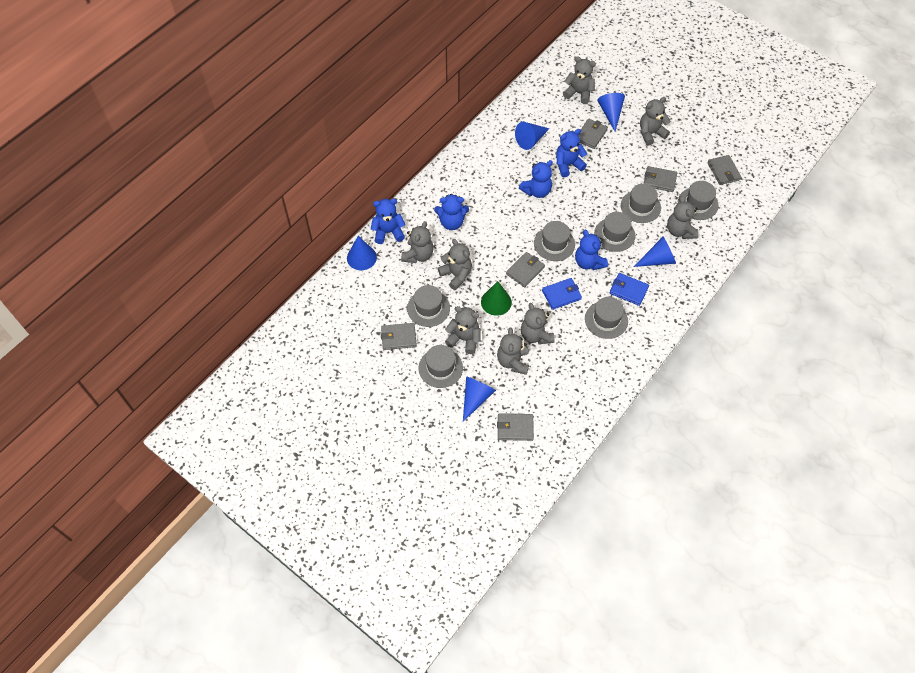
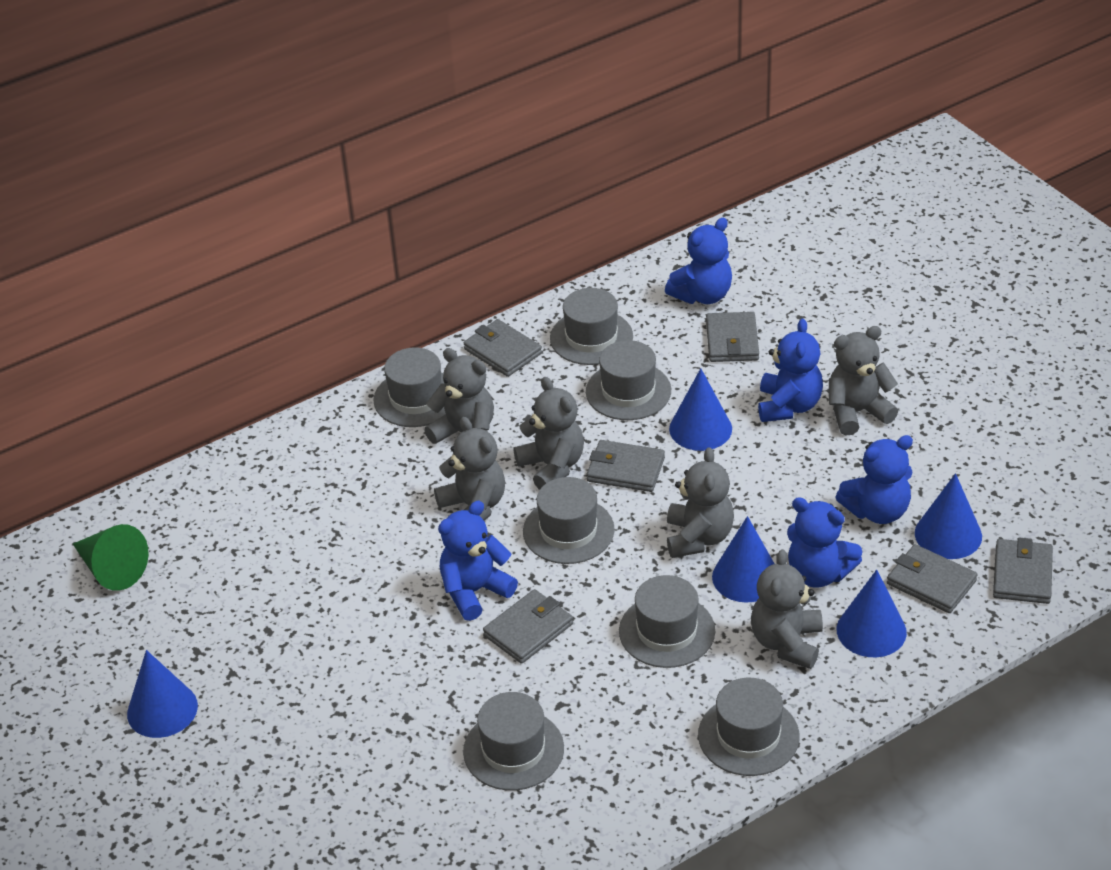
blue wallet: 2 -> 0
grey teddy bear: 8 -> 6

